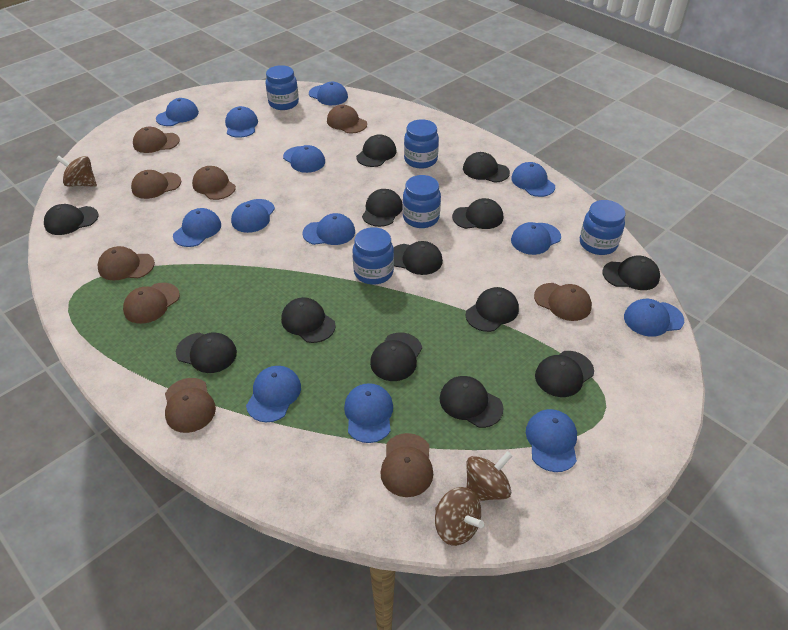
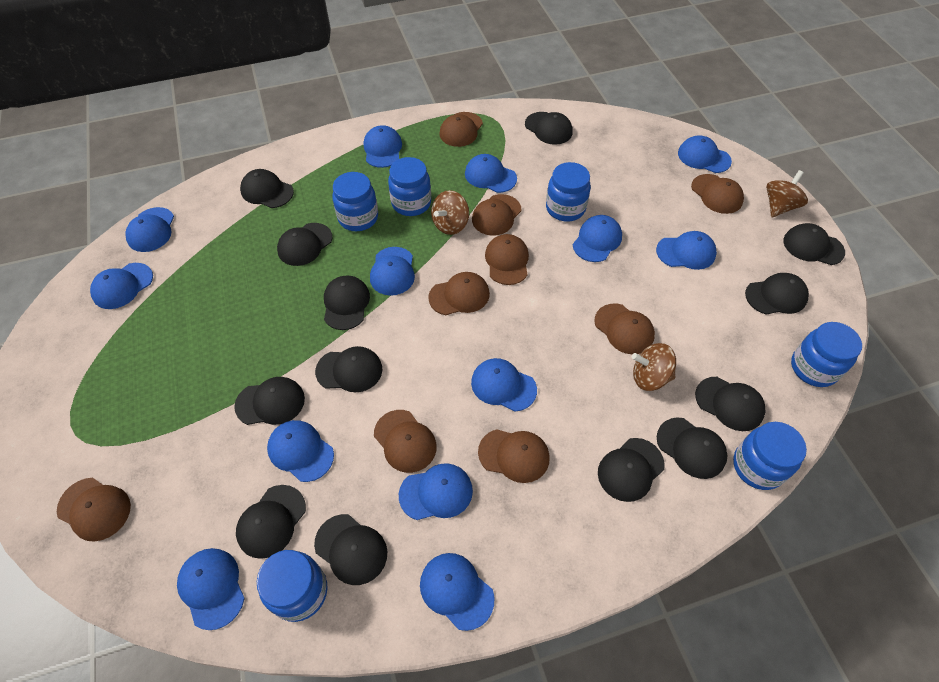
blue jar: 5 -> 6

